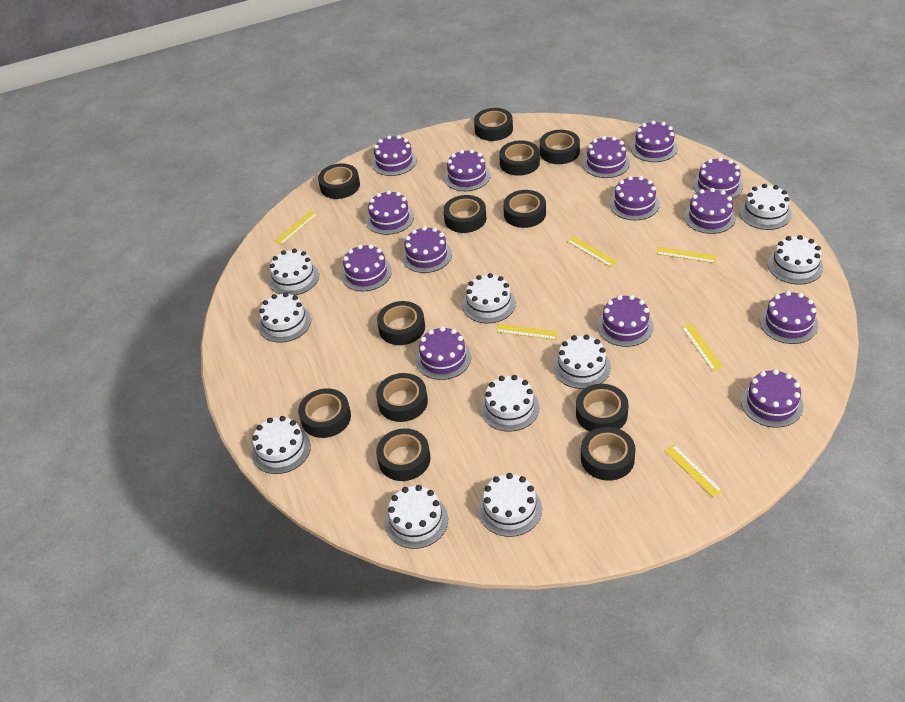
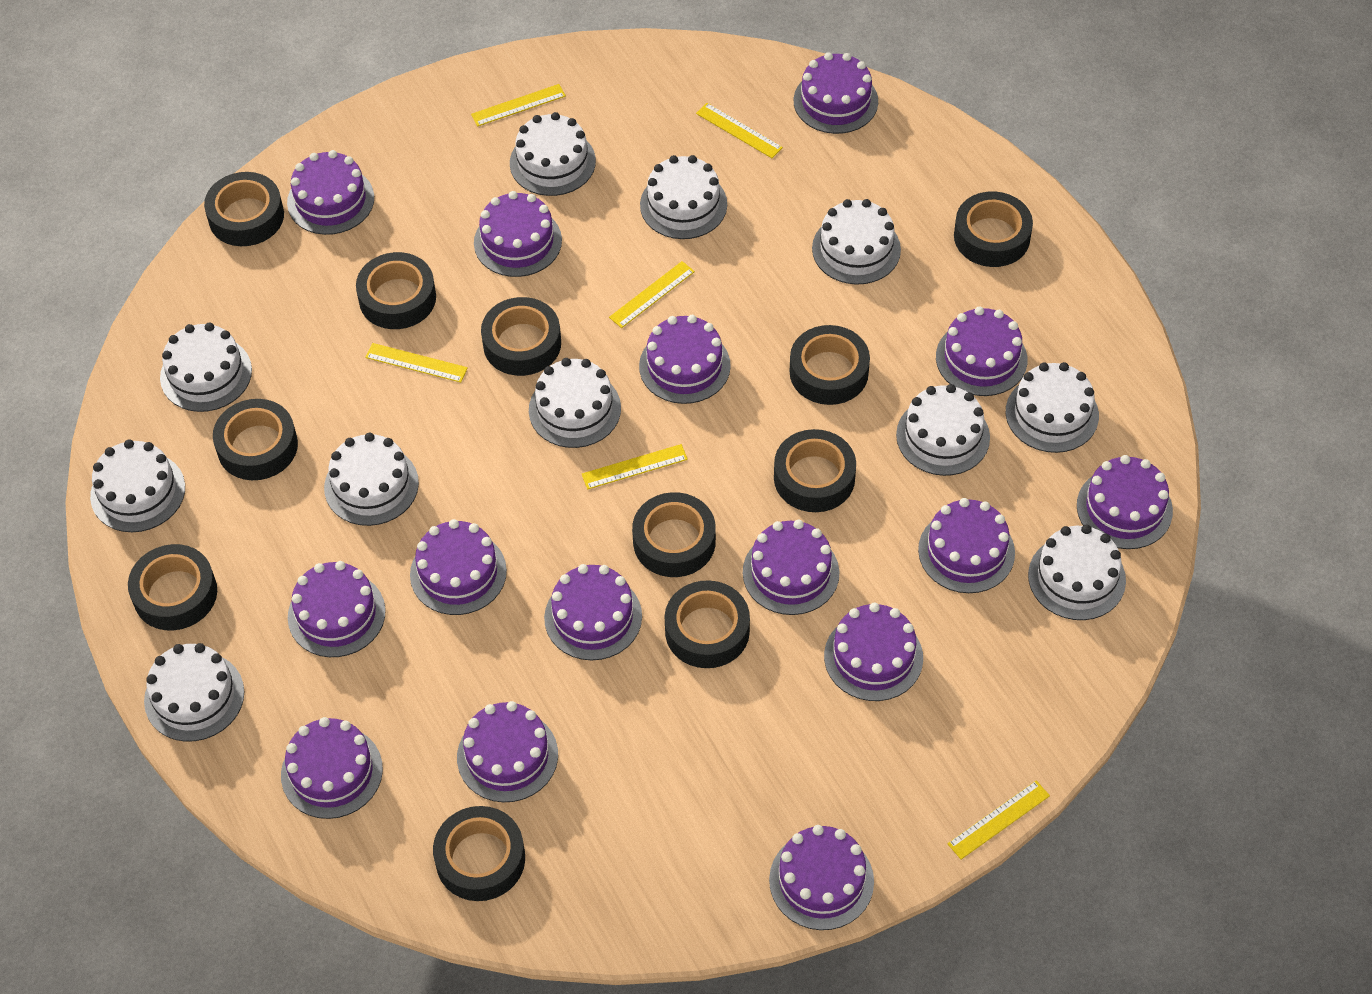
black tape: 12 -> 11
purple cake: 14 -> 15
white cake: 10 -> 11

